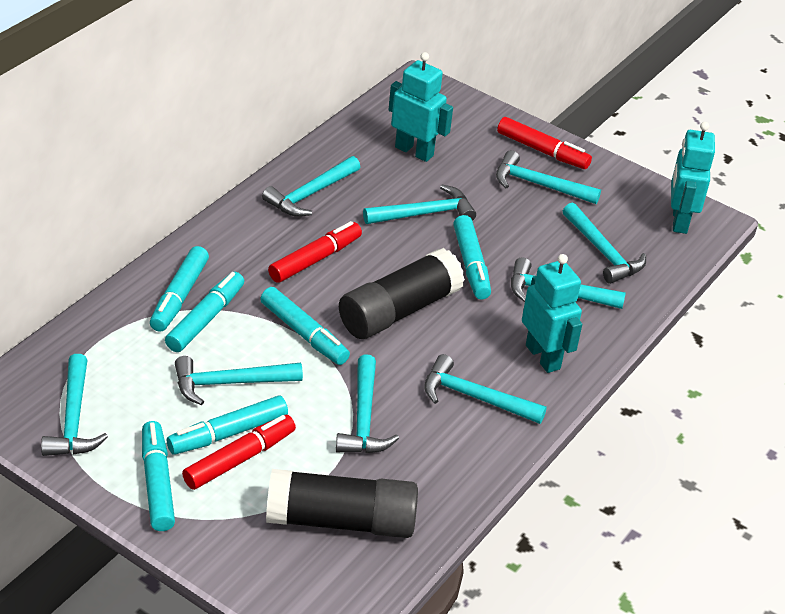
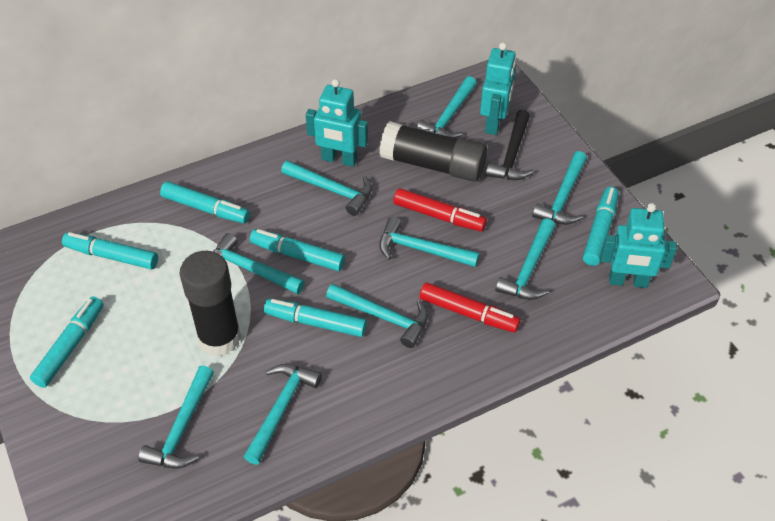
black hammer: 0 -> 1
red marker: 3 -> 2

